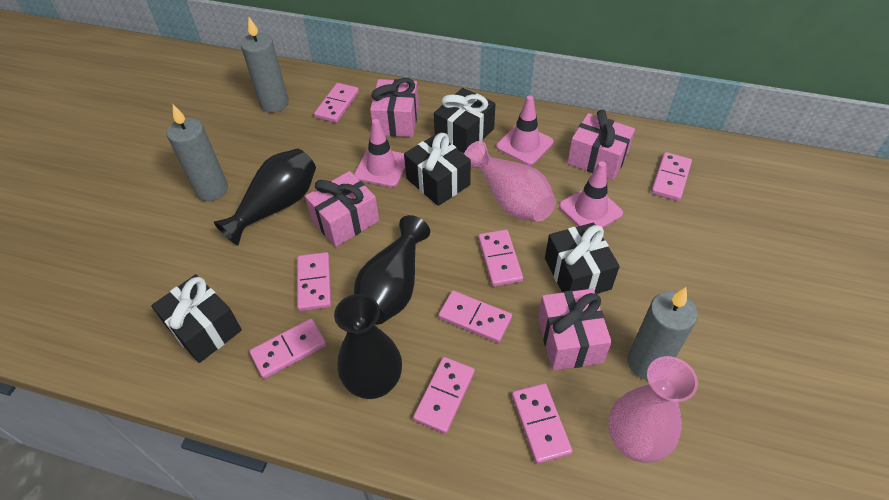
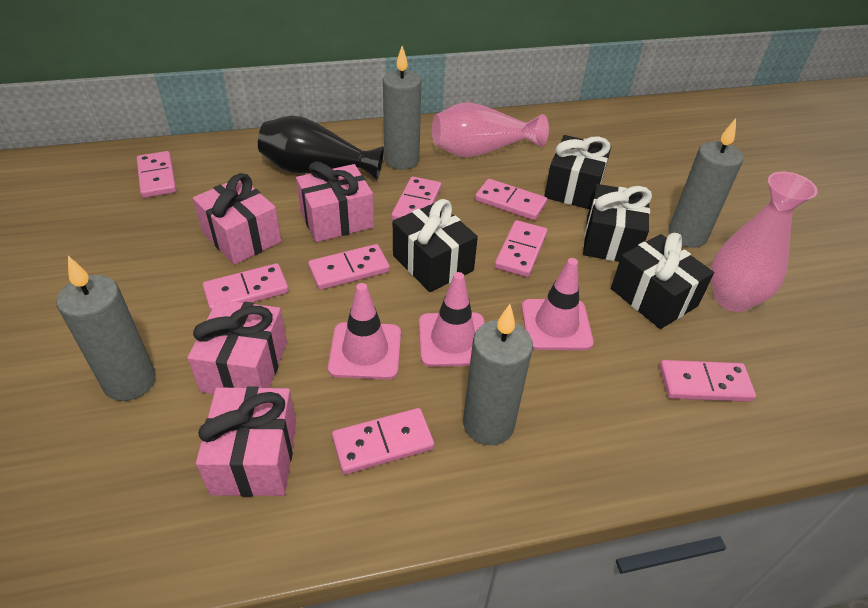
black vase: 3 -> 1
grey candle: 3 -> 4

